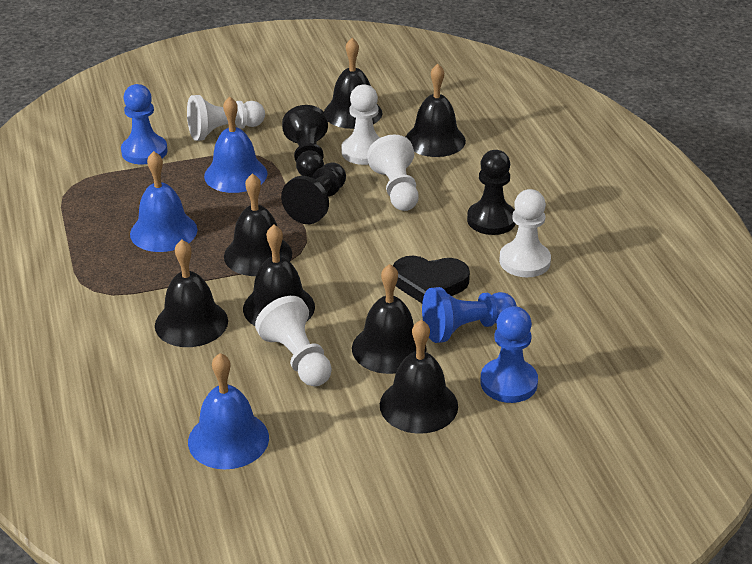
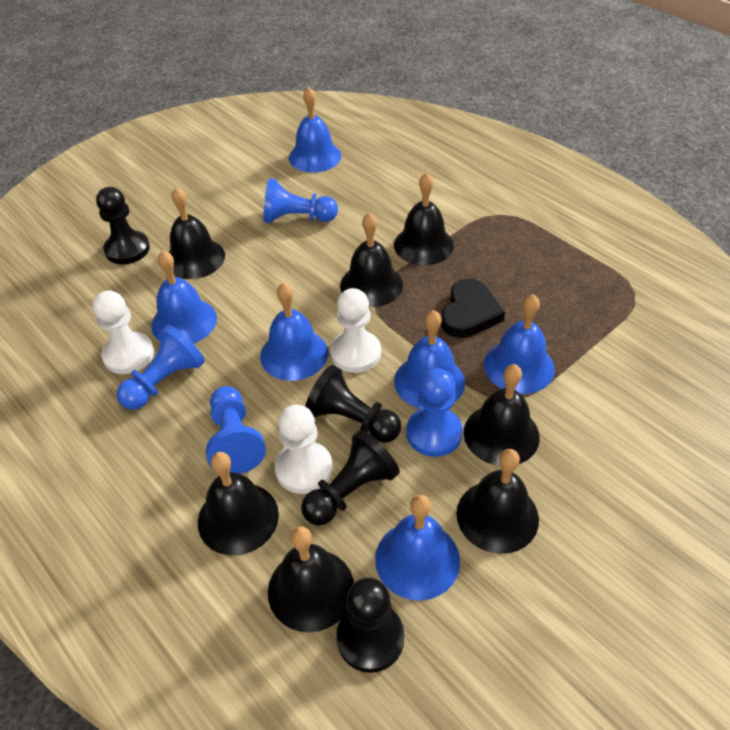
black pawn: 3 -> 4
blue bell: 3 -> 6
blue pawn: 3 -> 4
white pawn: 5 -> 3

